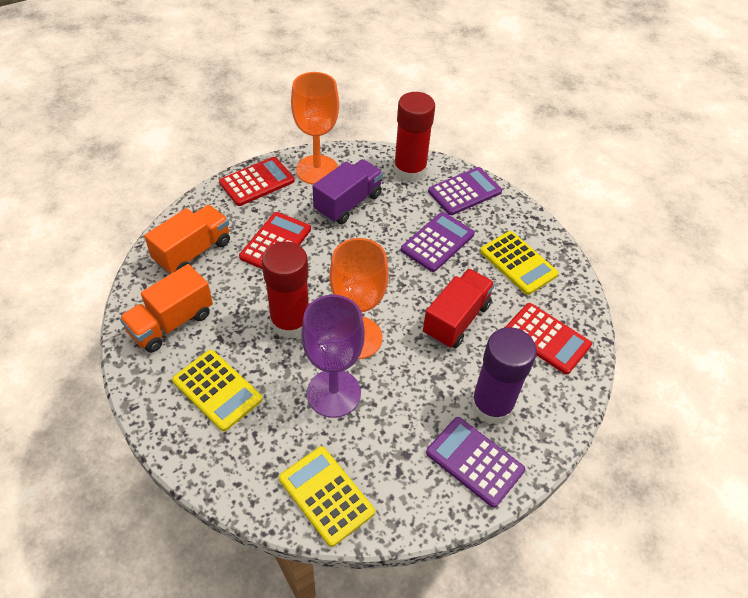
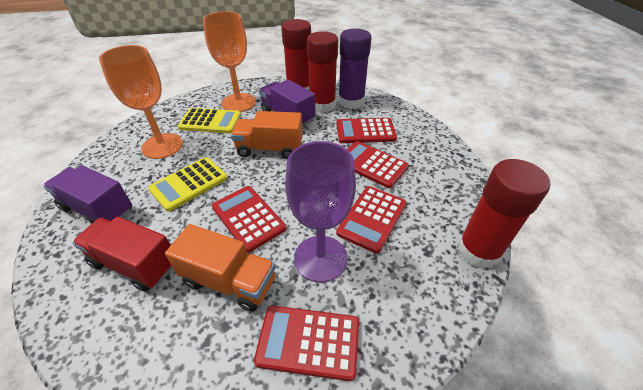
purple calculator: 3 -> 0
purple truck: 1 -> 2
red calculator: 3 -> 5
red glue stick: 2 -> 3
yellow calculator: 3 -> 2

